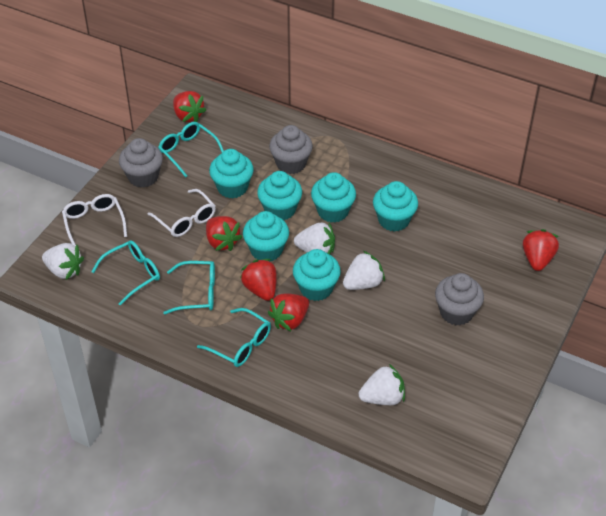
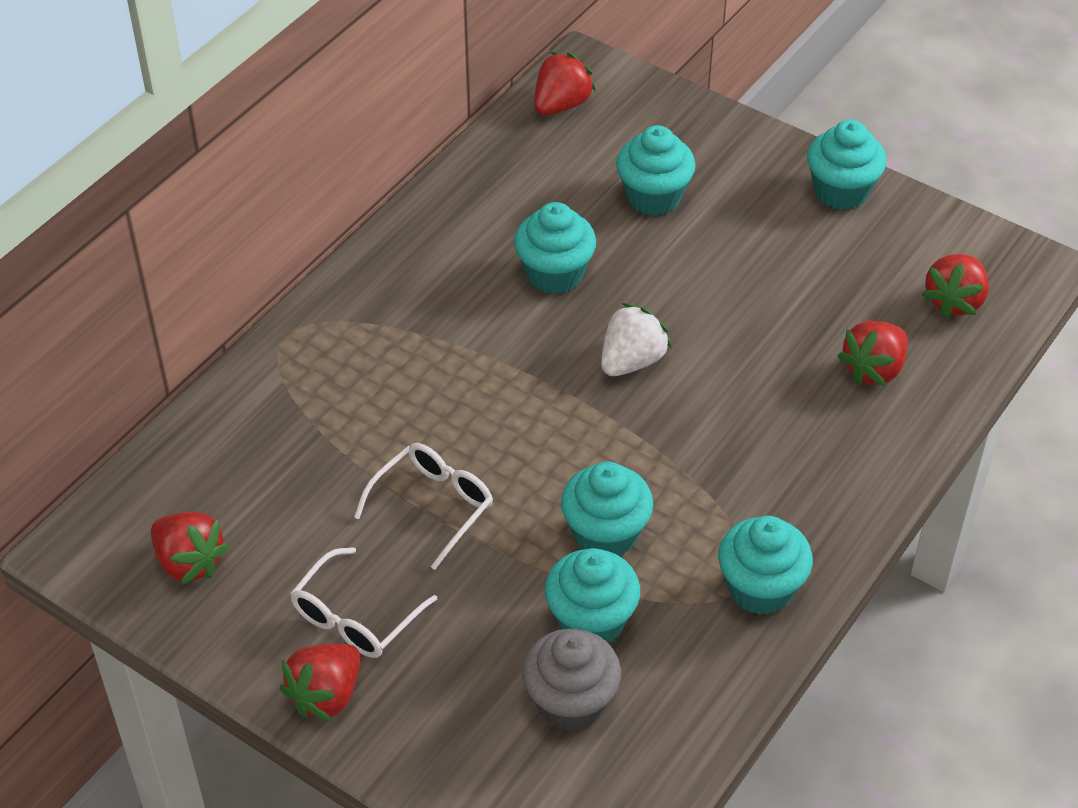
grey cupcake: 3 -> 1
turquoise glasses: 4 -> 0
white strawberry: 4 -> 1

